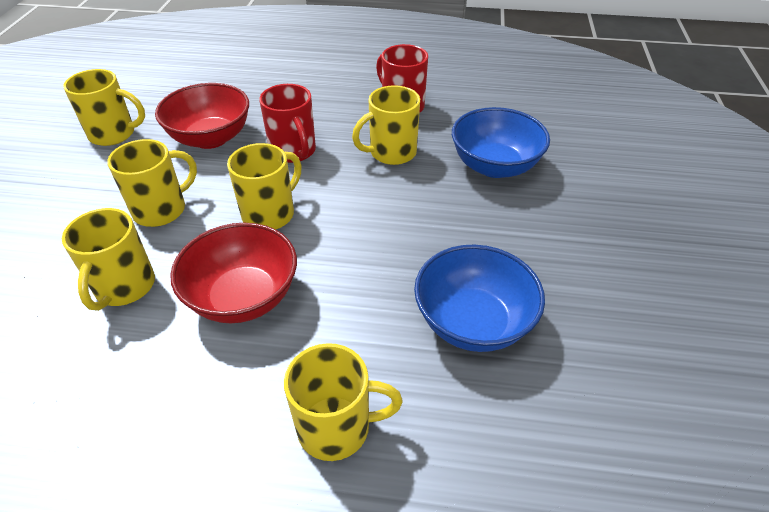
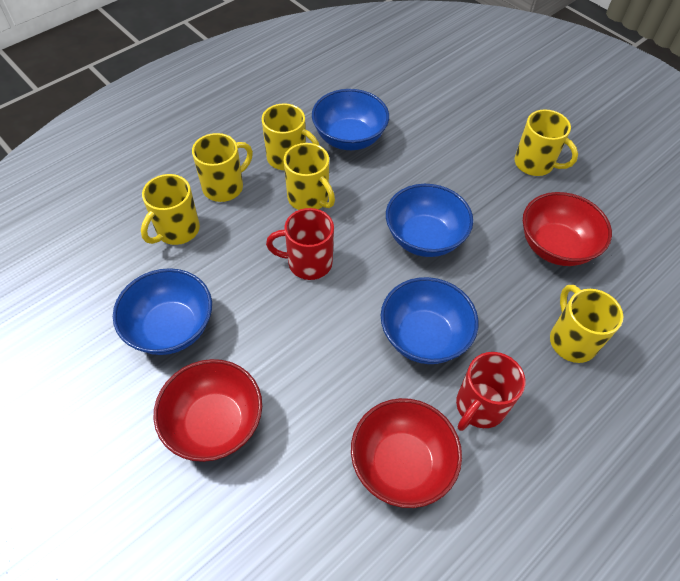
blue bowl: 2 -> 4
red bowl: 2 -> 3

